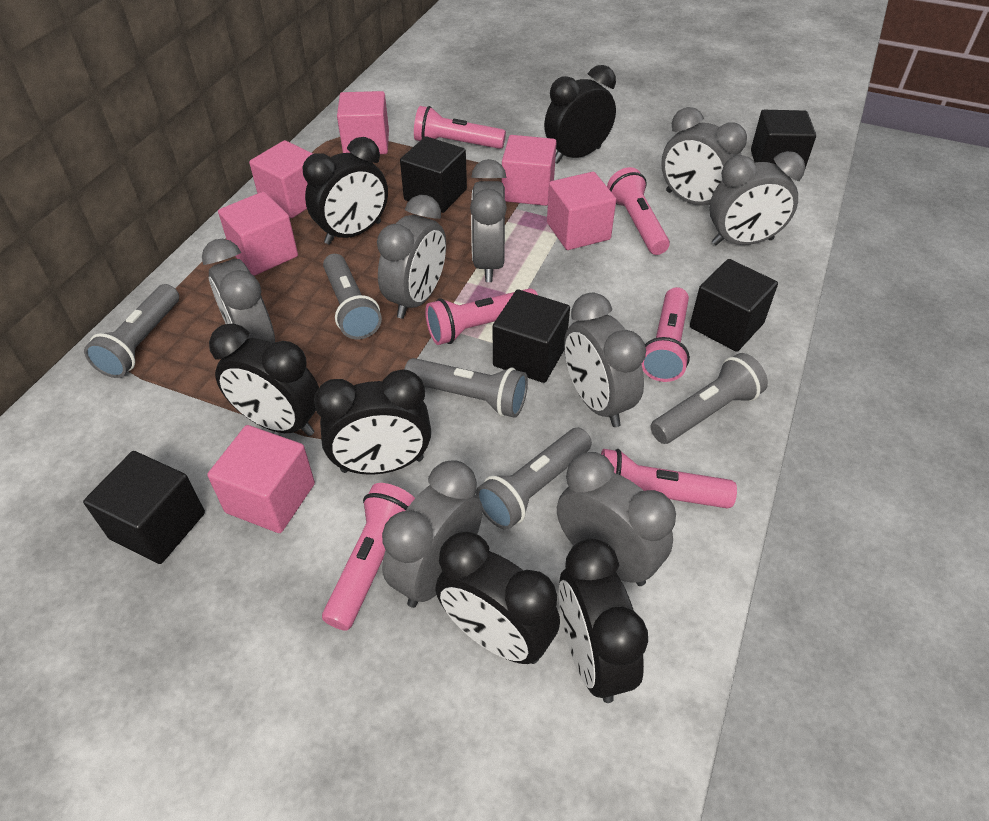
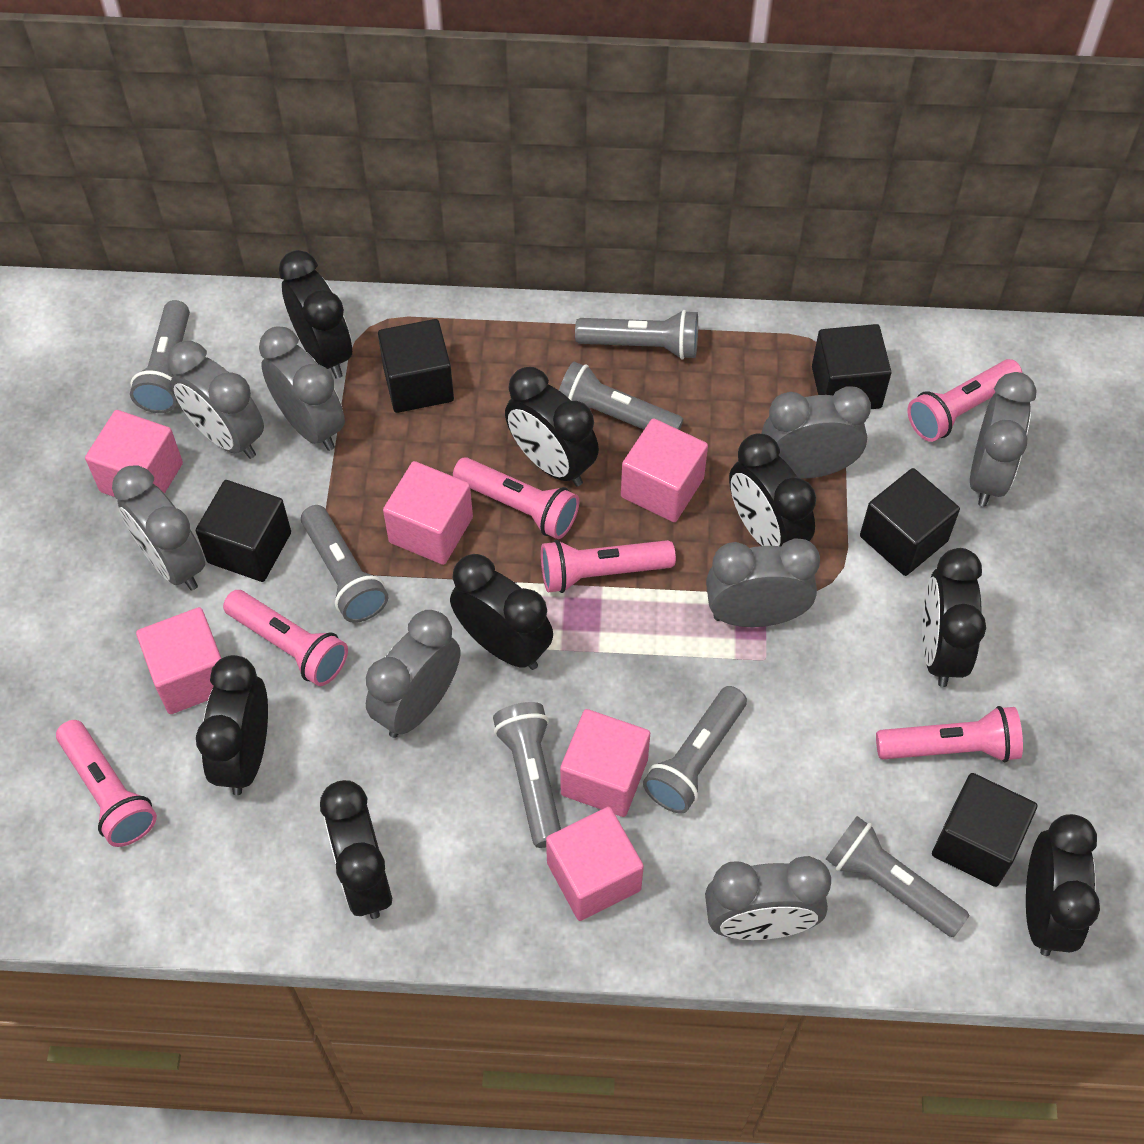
black clock: 6 -> 8
grey flashlight: 5 -> 7

